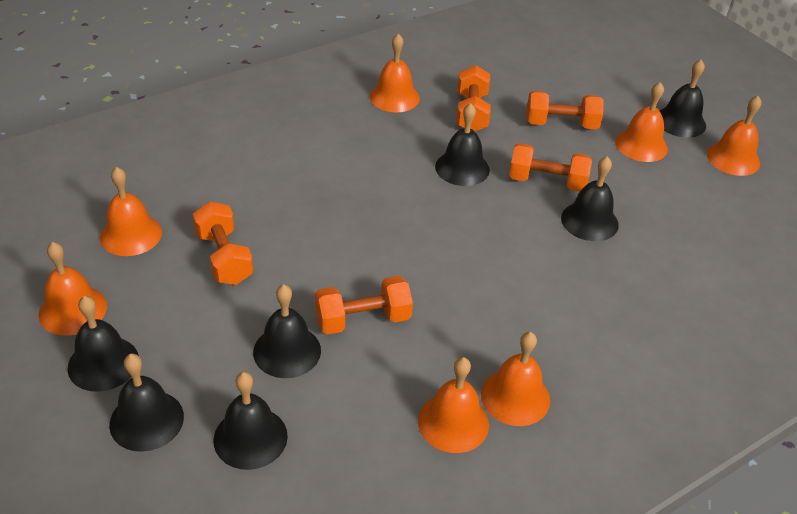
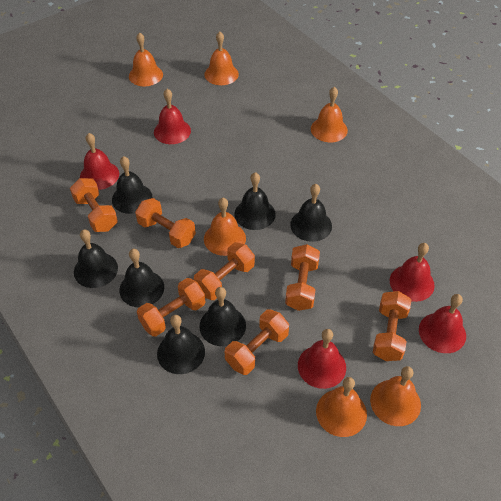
orange bell: 7 -> 6
orange dumbbell: 5 -> 7
red bell: 0 -> 5

